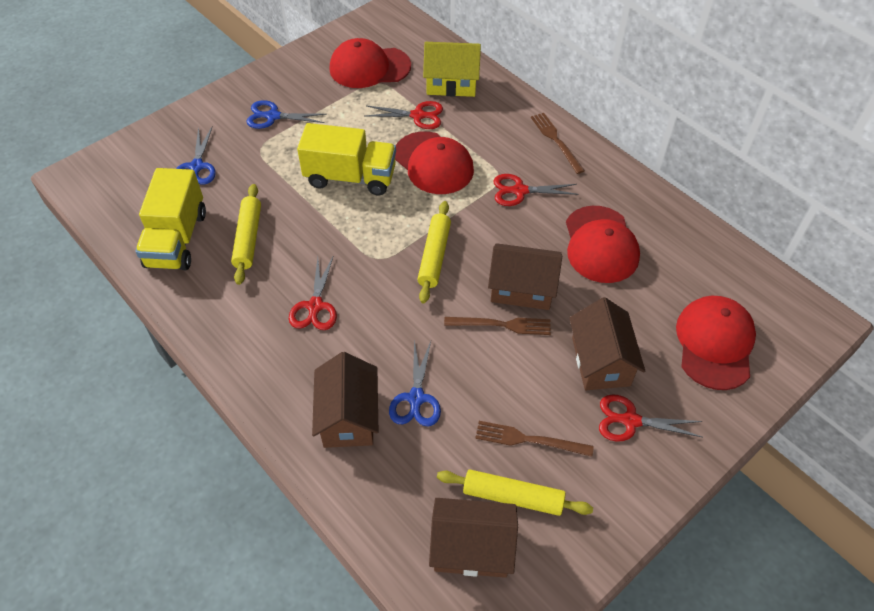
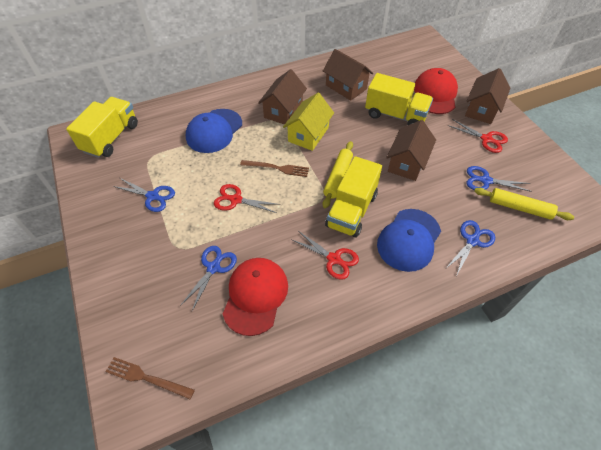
blue cap: 0 -> 2
blue scissors: 3 -> 4
brown fork: 3 -> 2
red cap: 4 -> 2
red scissors: 4 -> 3
yellow rolling pin: 3 -> 2
yellow truck: 2 -> 3

